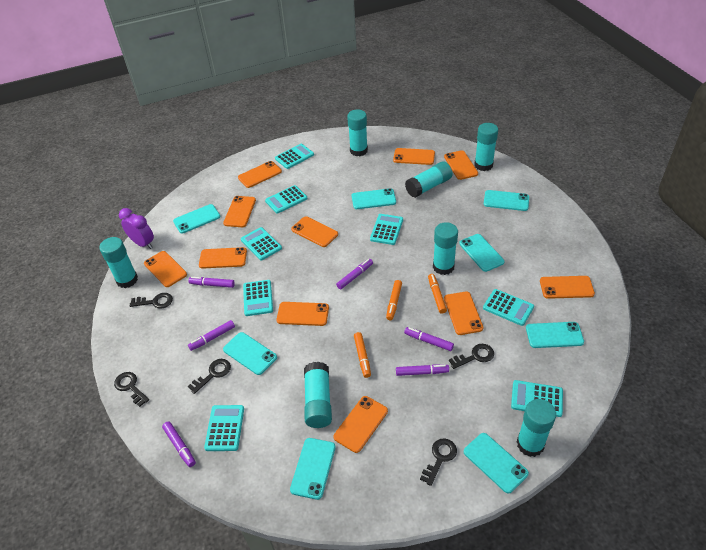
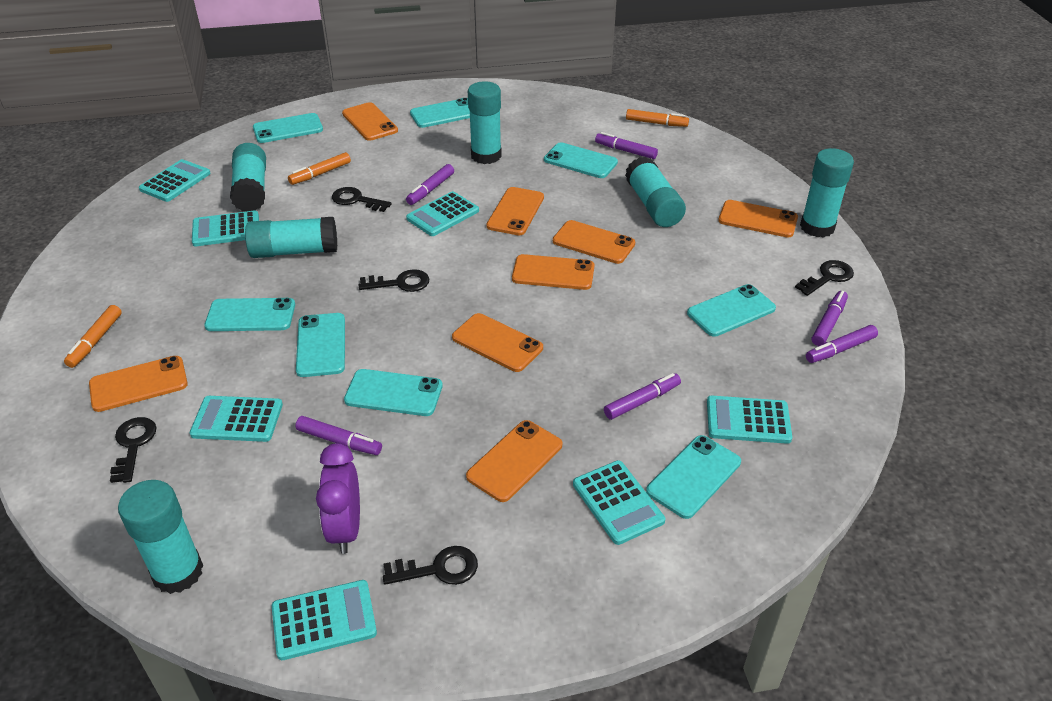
orange phone: 11 -> 8
turquoise calculator: 8 -> 7
turquoise glue stick: 7 -> 6

